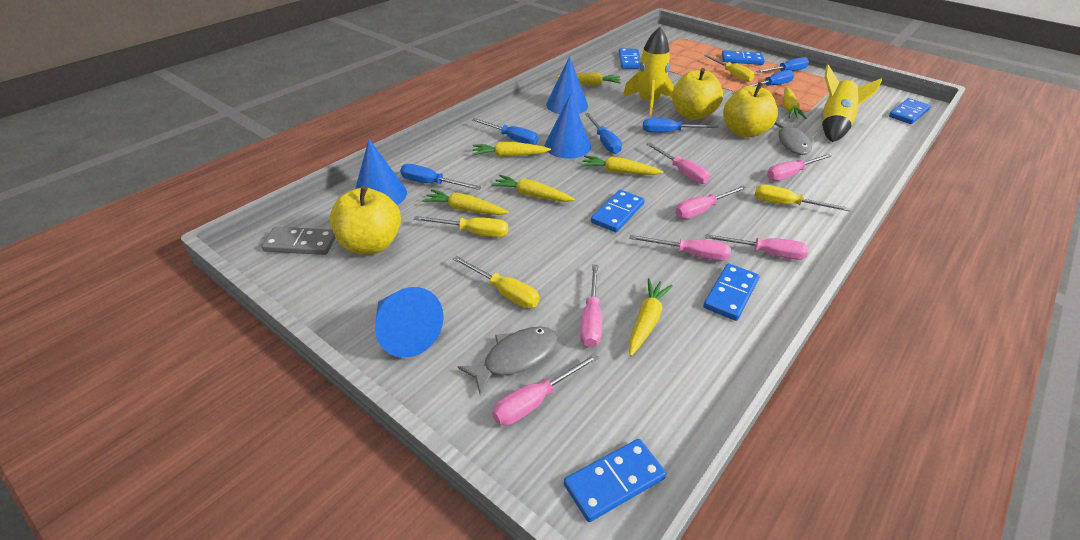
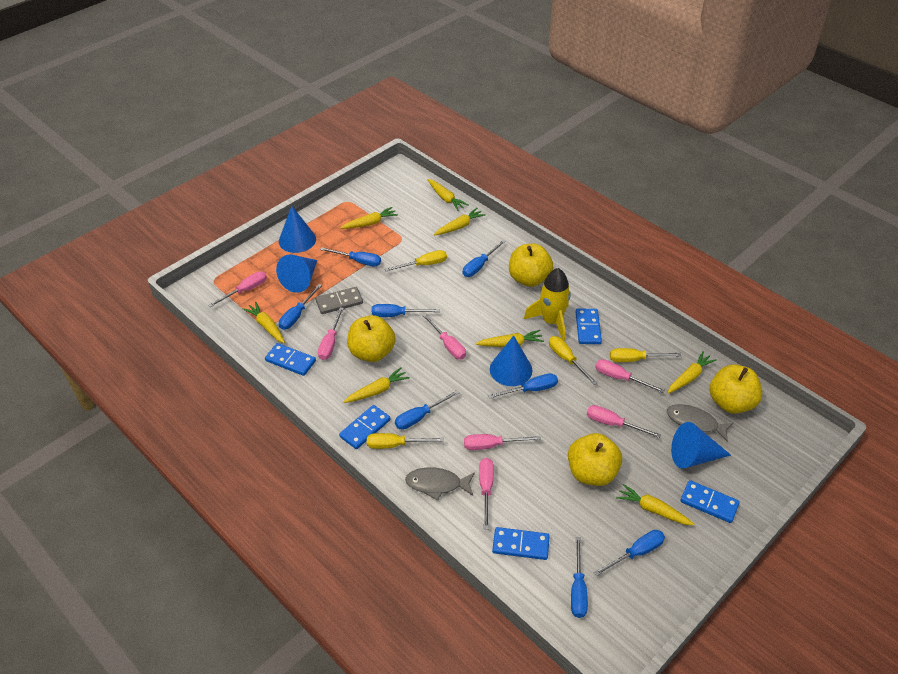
blue domino: 6 -> 5
blue screwdriver: 6 -> 8
yellow apple: 3 -> 4
yellow carrot: 7 -> 8
yellow rocket: 2 -> 1

